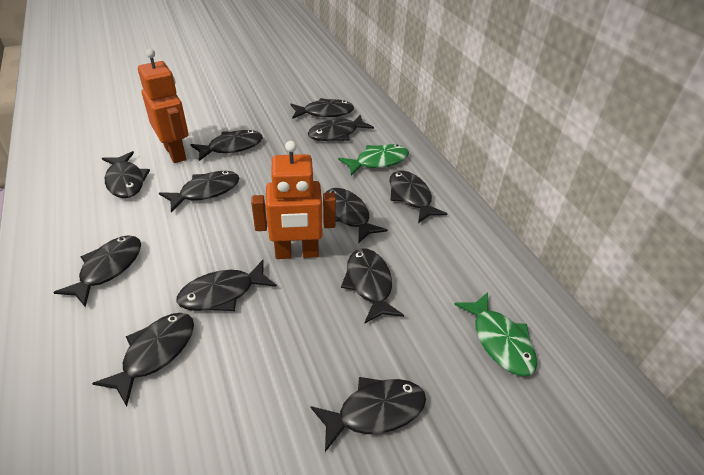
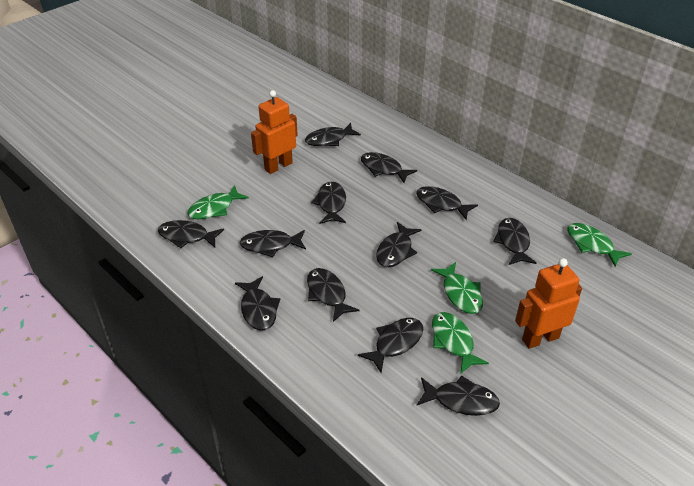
green fish: 2 -> 4

